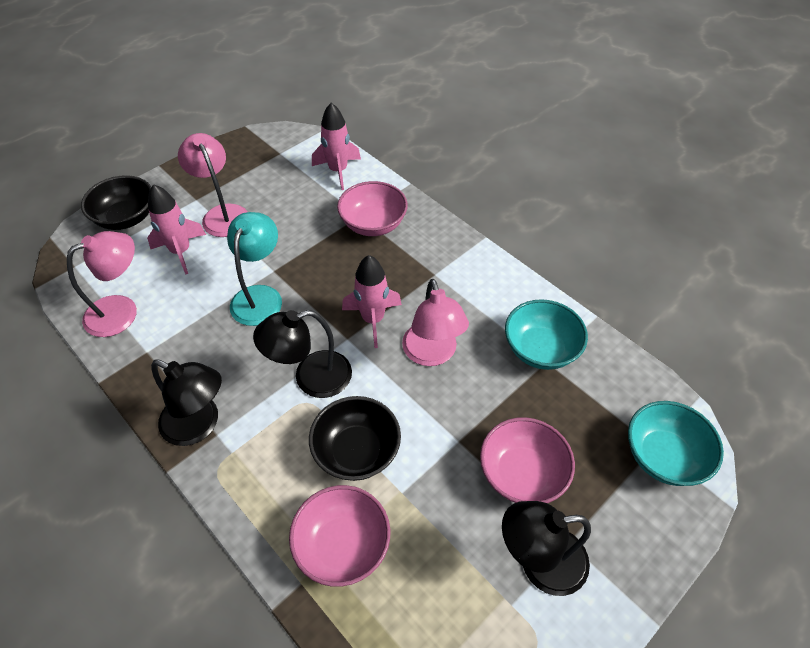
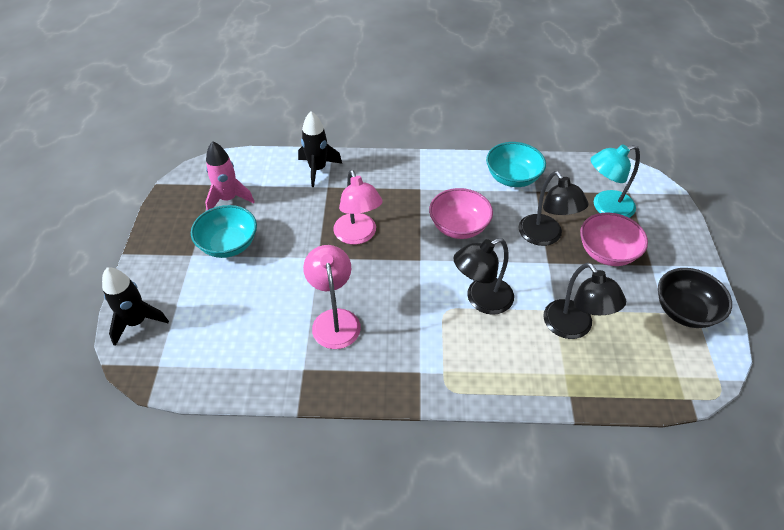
black bowl: 2 -> 1
black rocket: 0 -> 2
pink bowl: 3 -> 2
pink lamp: 3 -> 2
pink rocket: 3 -> 1

